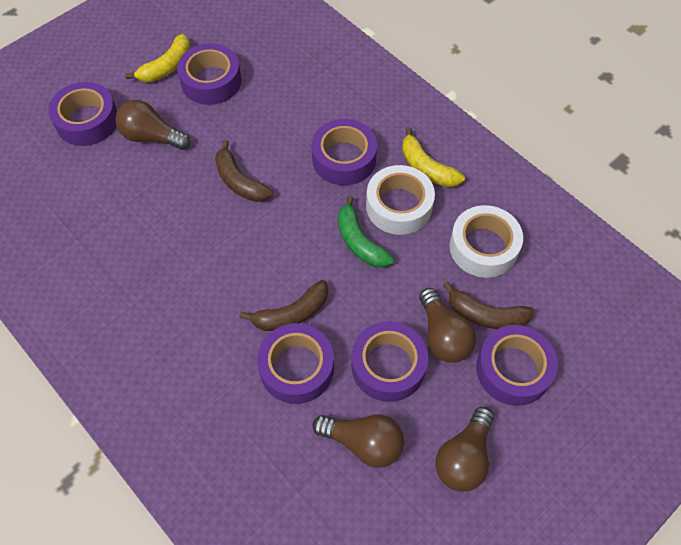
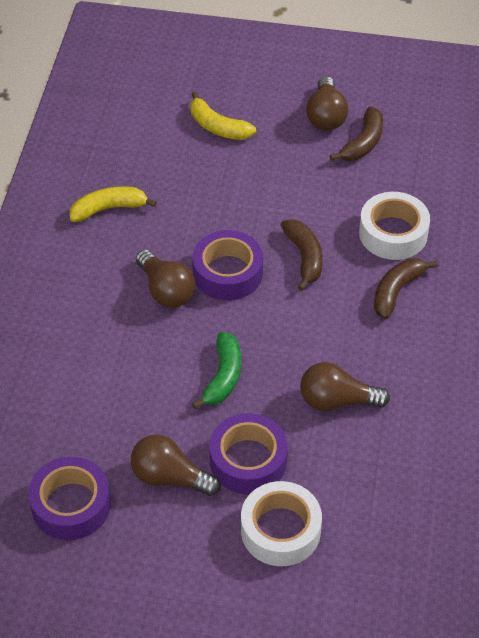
purple tape: 6 -> 3

